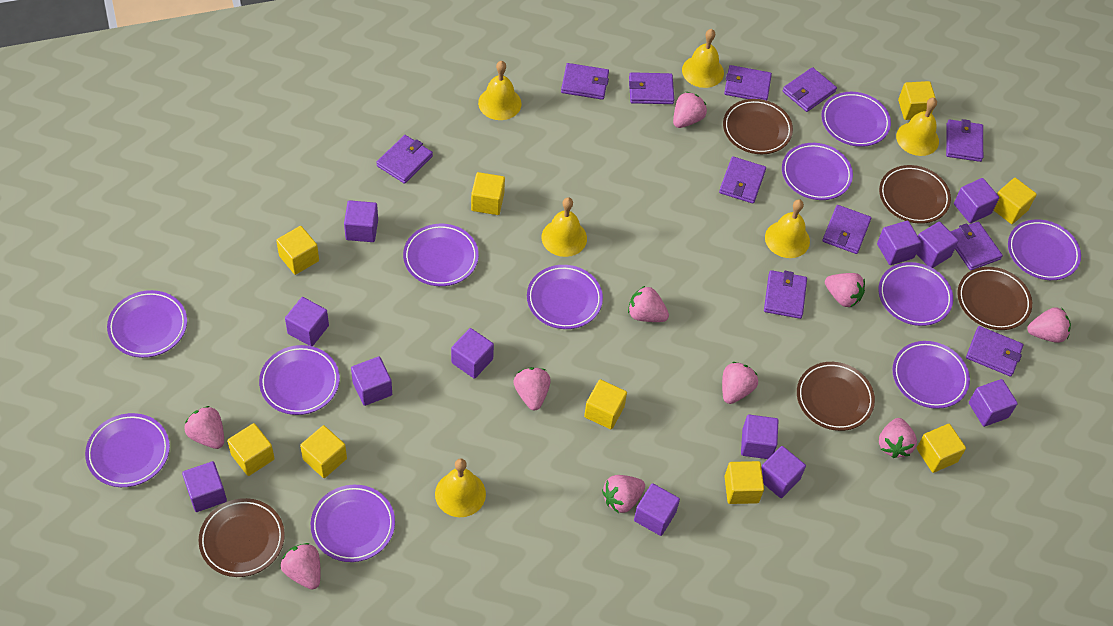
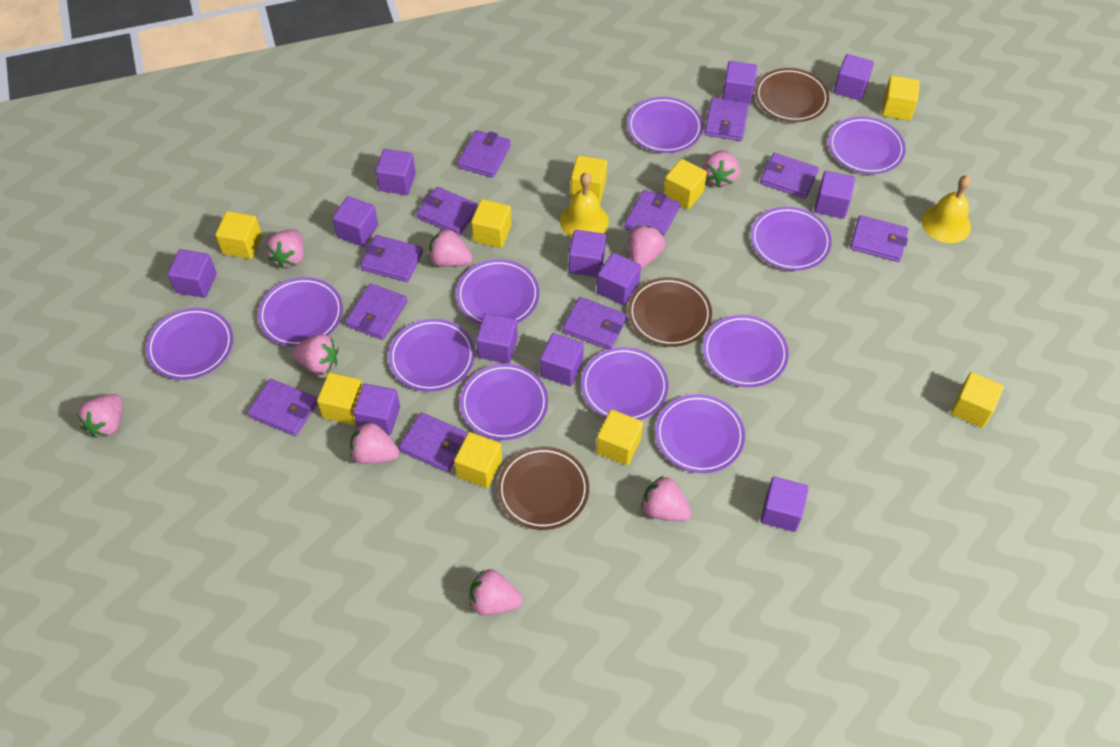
brown plate: 5 -> 3
pink strawberry: 10 -> 9
yellow bell: 6 -> 2

